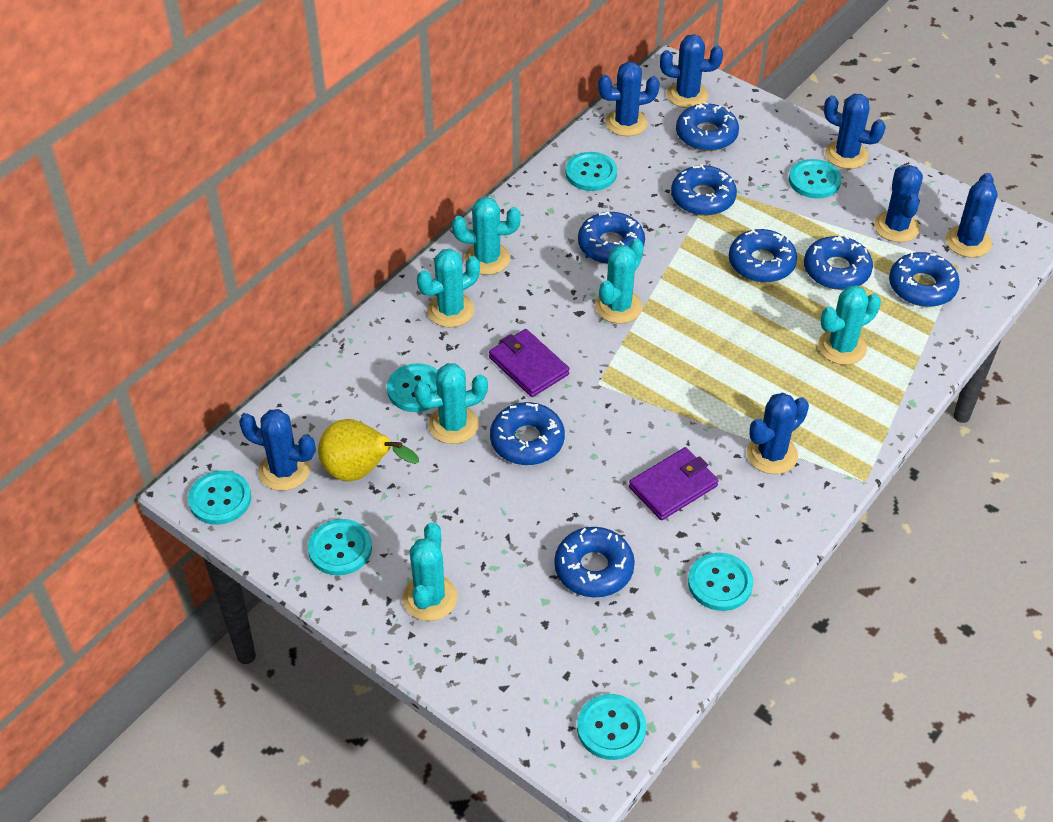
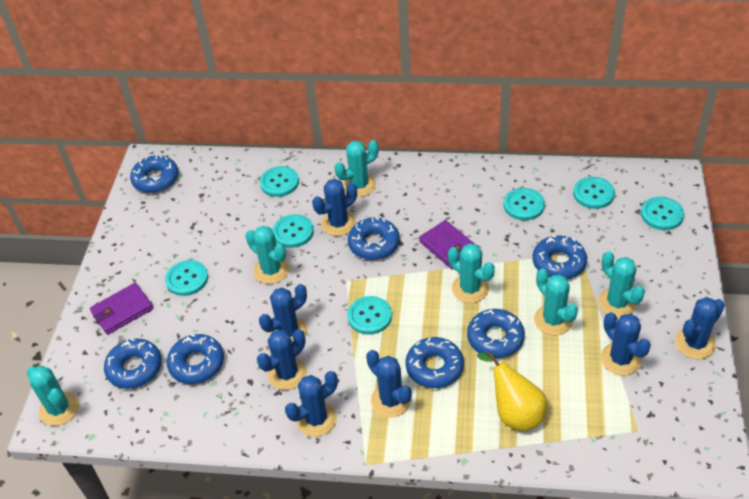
blue donut: 8 -> 7

